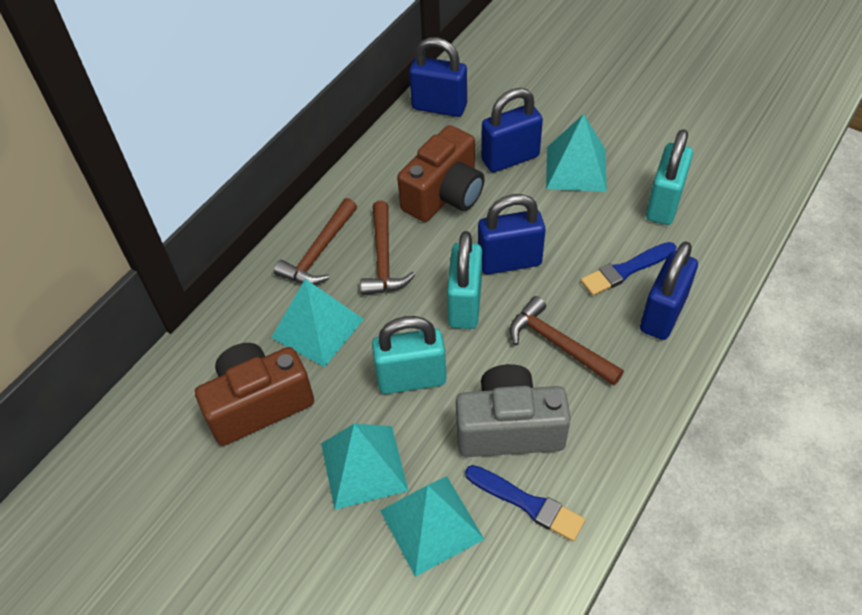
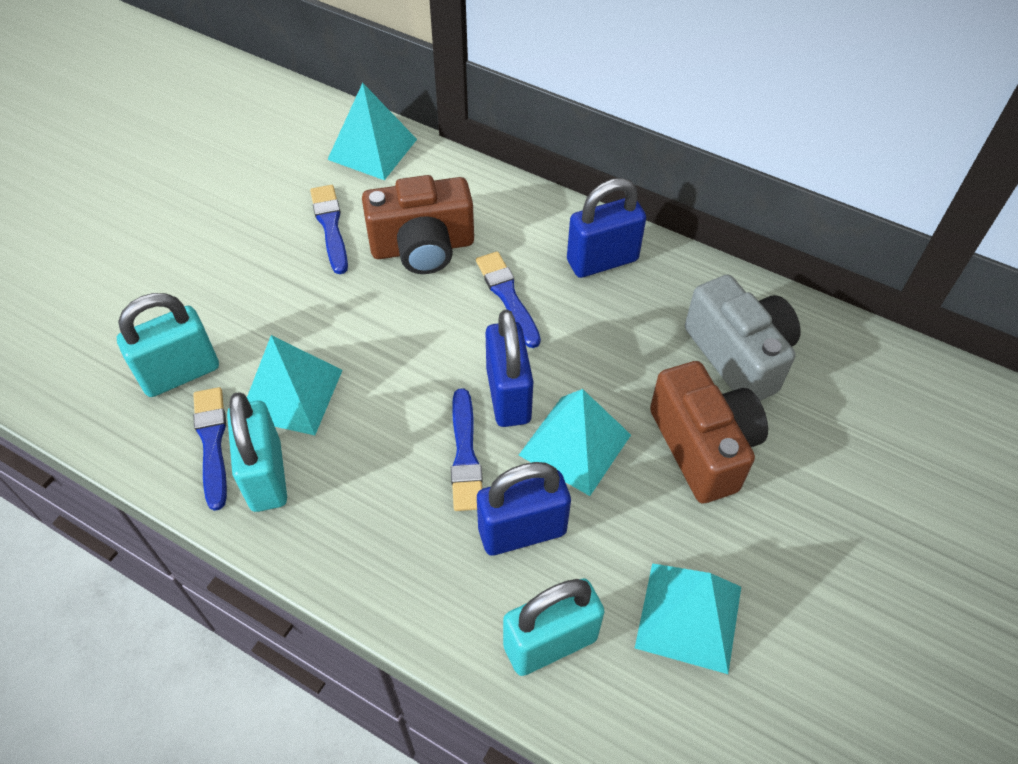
blue brush: 2 -> 4
blue padlock: 4 -> 3
brown hammer: 3 -> 0

